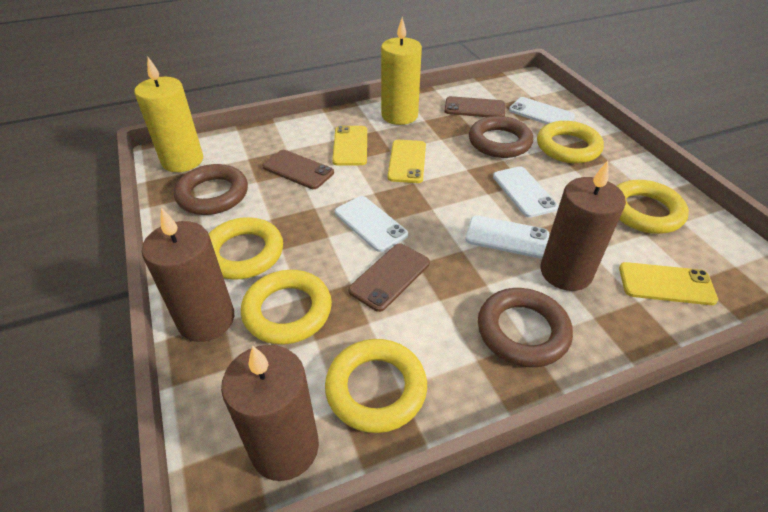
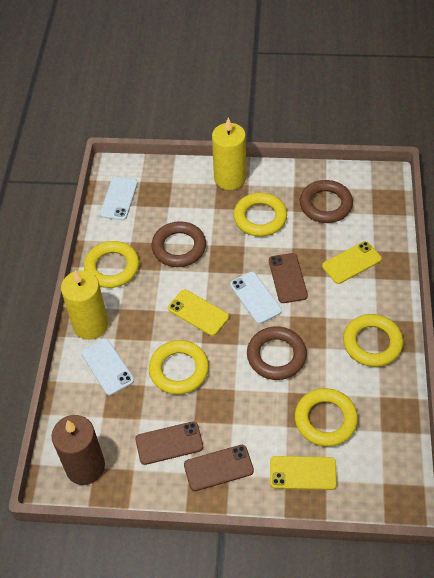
brown candle: 3 -> 1
white phone: 4 -> 3

